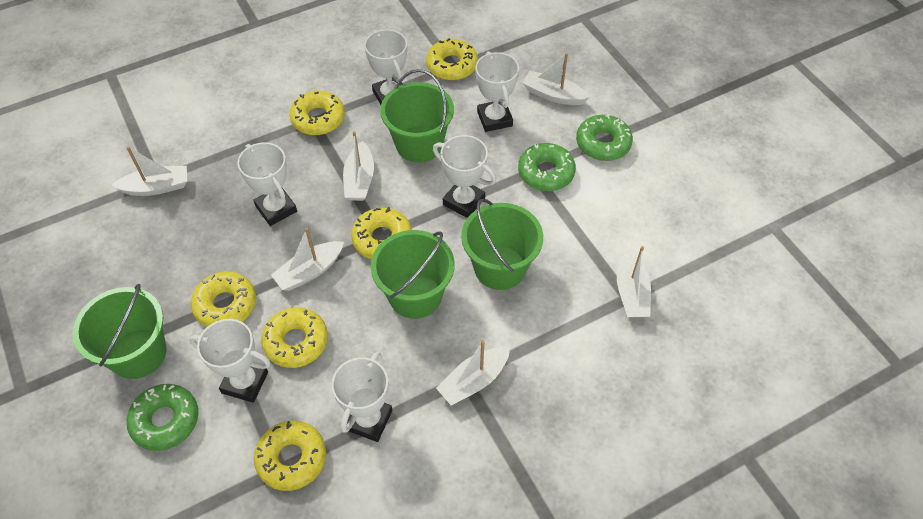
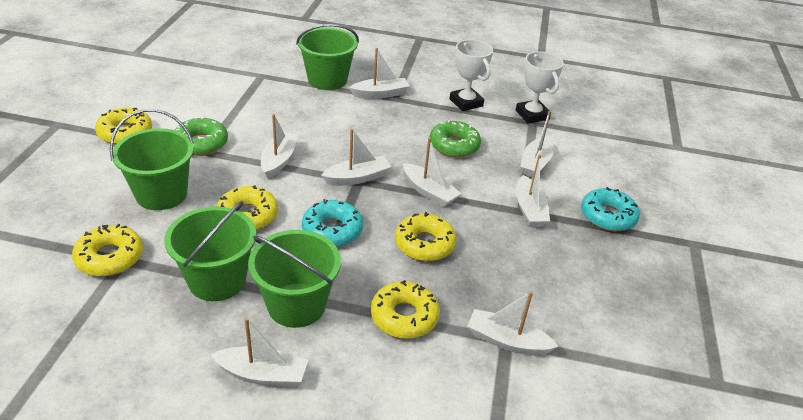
green donut: 3 -> 2
turquoise donut: 0 -> 2
white boat: 6 -> 8
white trophy: 6 -> 2
yellow donut: 6 -> 5

